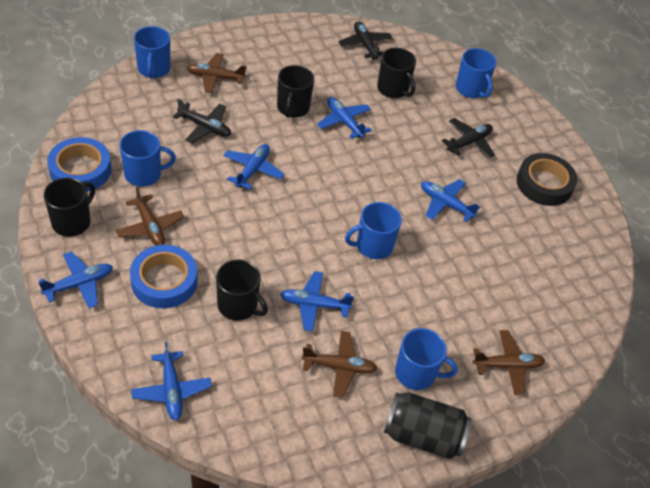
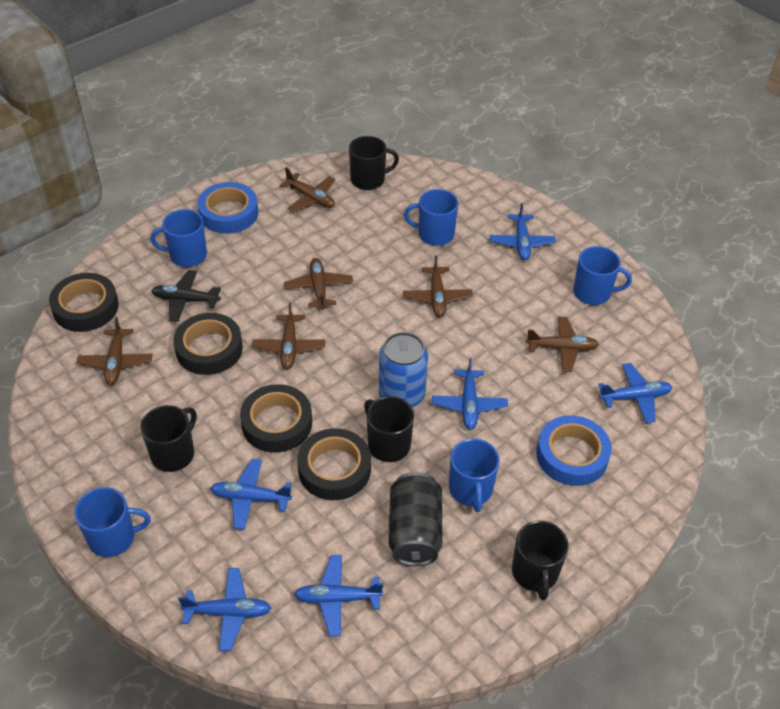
black plane: 3 -> 1
black tape: 1 -> 4
blue can: 0 -> 1
brown plane: 4 -> 6

